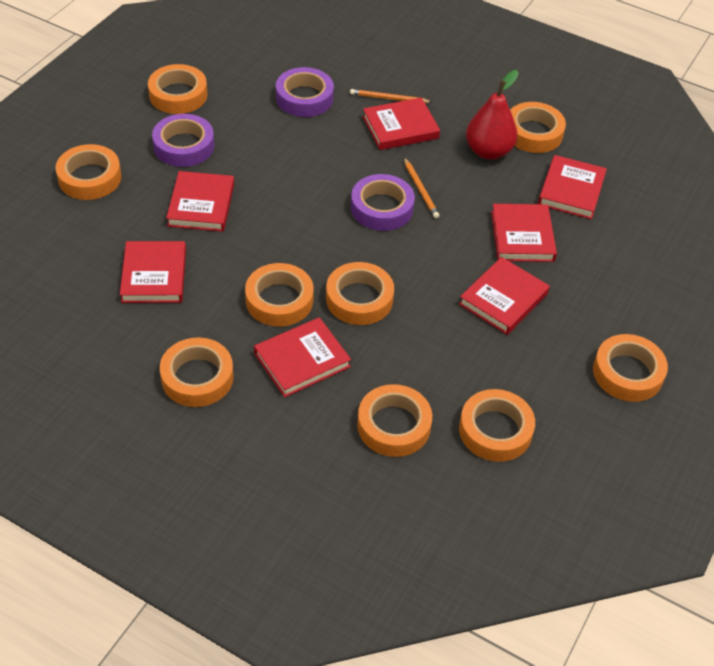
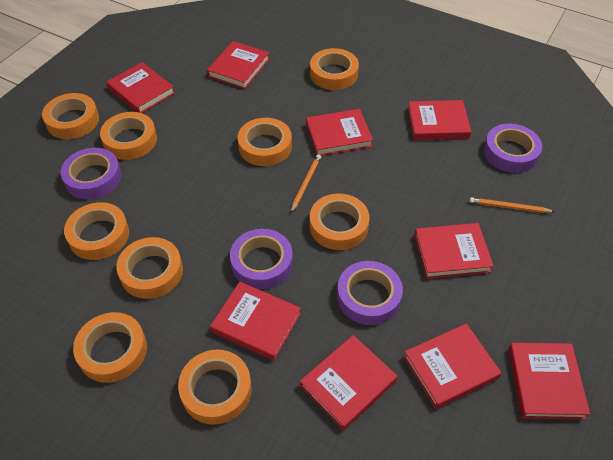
purple tape: 3 -> 4
red book: 7 -> 9
red pear: 1 -> 0

